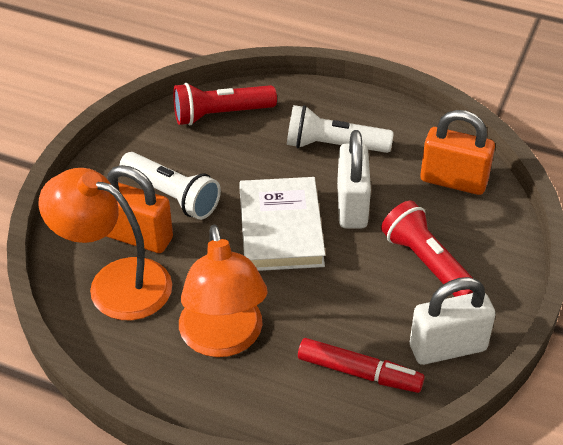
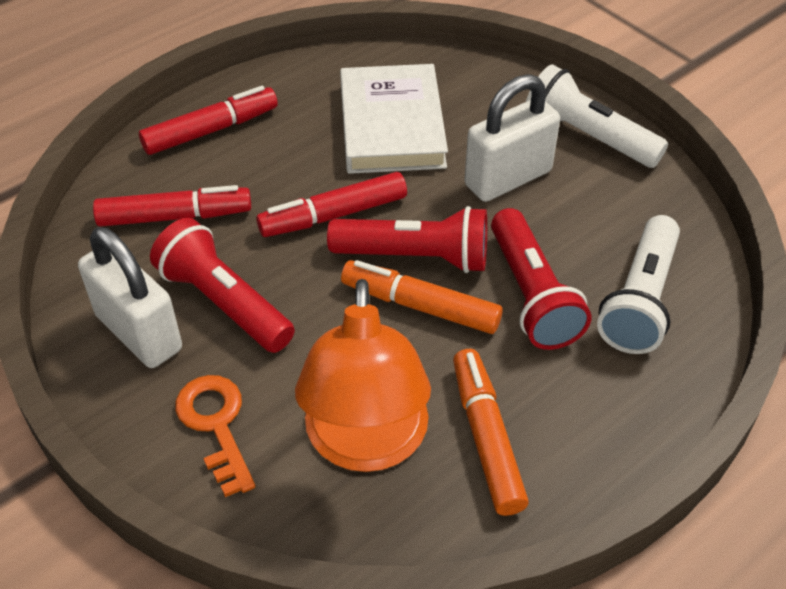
orange key: 0 -> 1
orange lamp: 2 -> 1
orange marker: 0 -> 2
orange padlock: 2 -> 0
red flashlight: 2 -> 3
red marker: 1 -> 3

